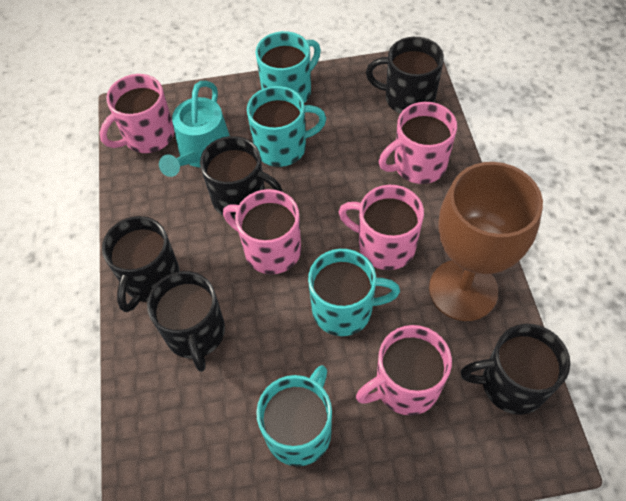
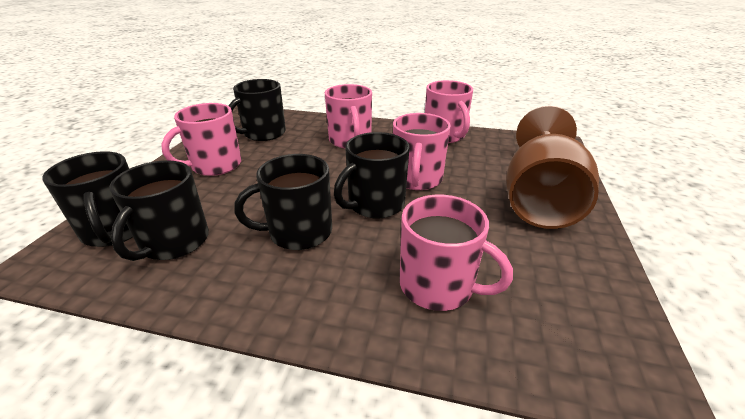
turquoise mug: 4 -> 0
turquoise watering can: 1 -> 0

